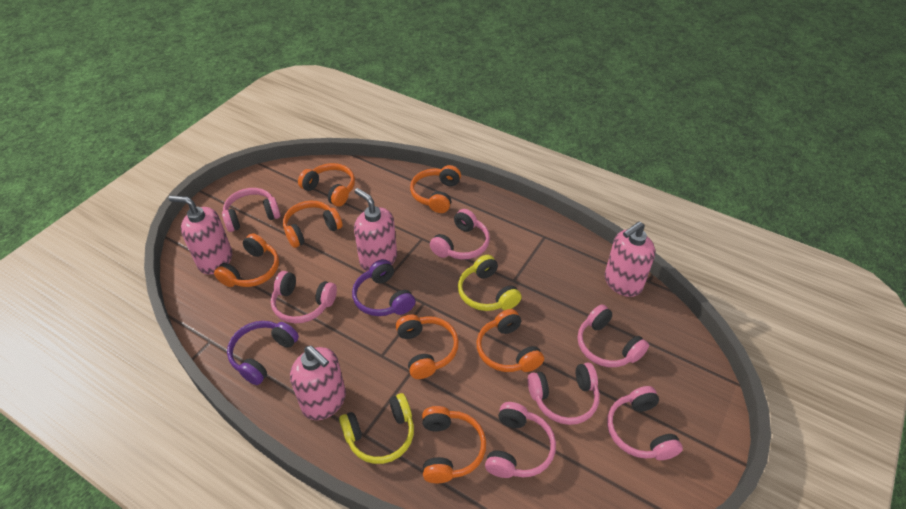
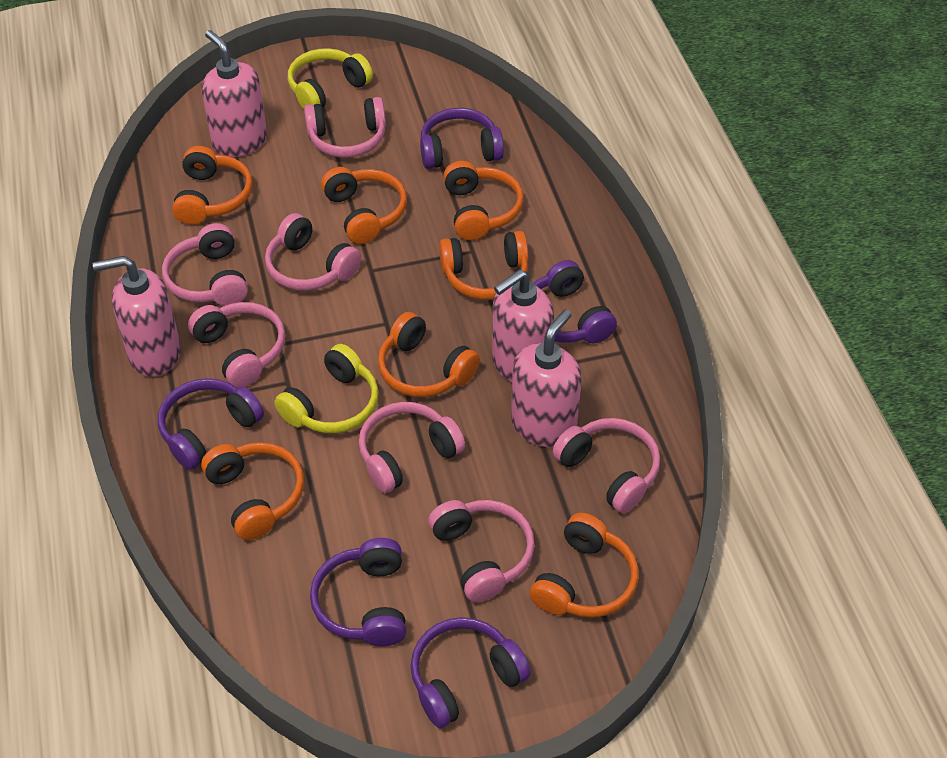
purple headphones: 2 -> 5

